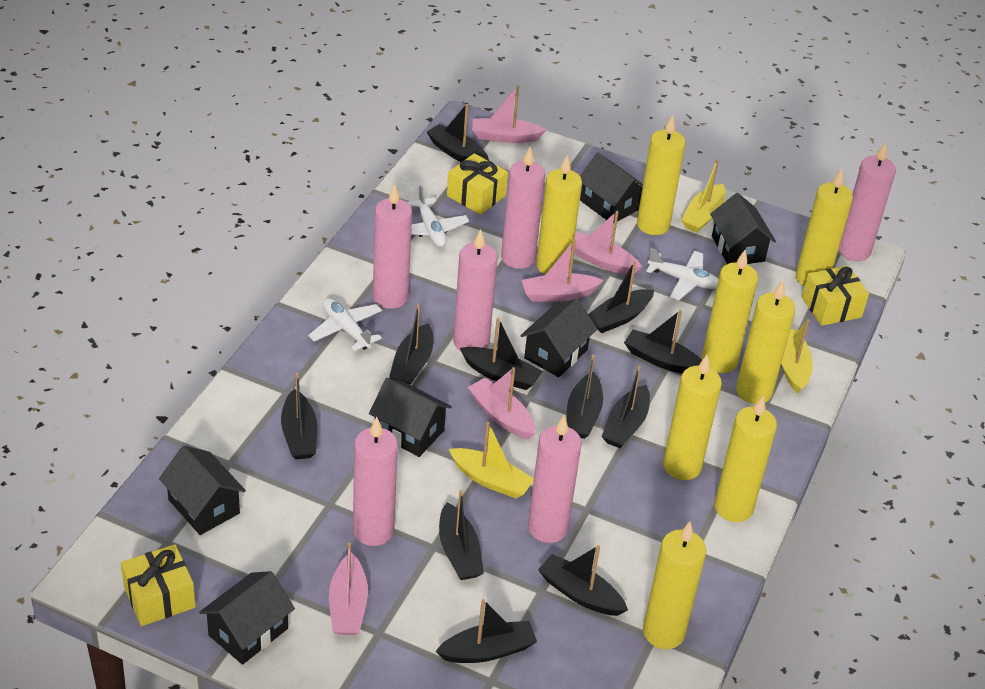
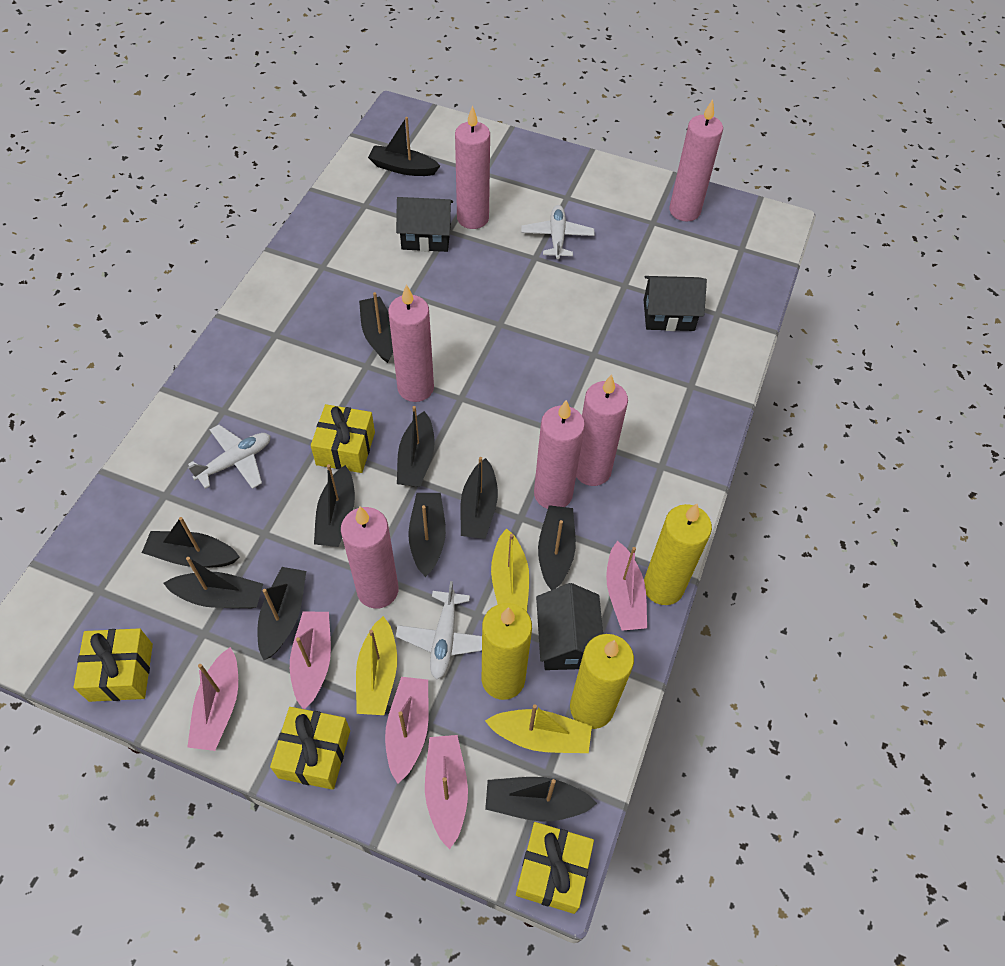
black house: 6 -> 3
yellow candle: 8 -> 3
yellow gift: 3 -> 4

